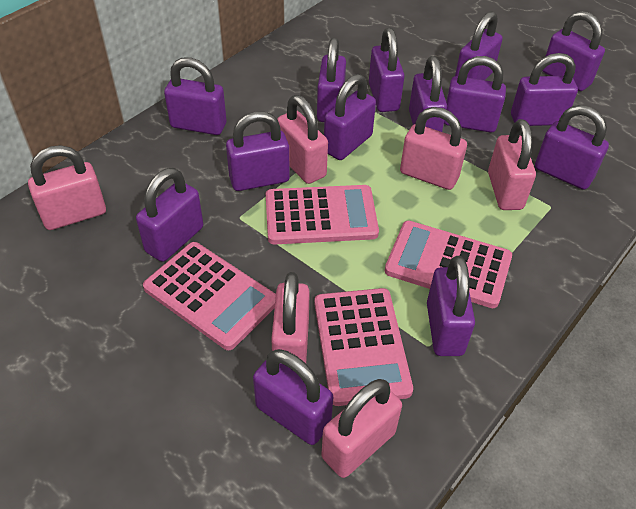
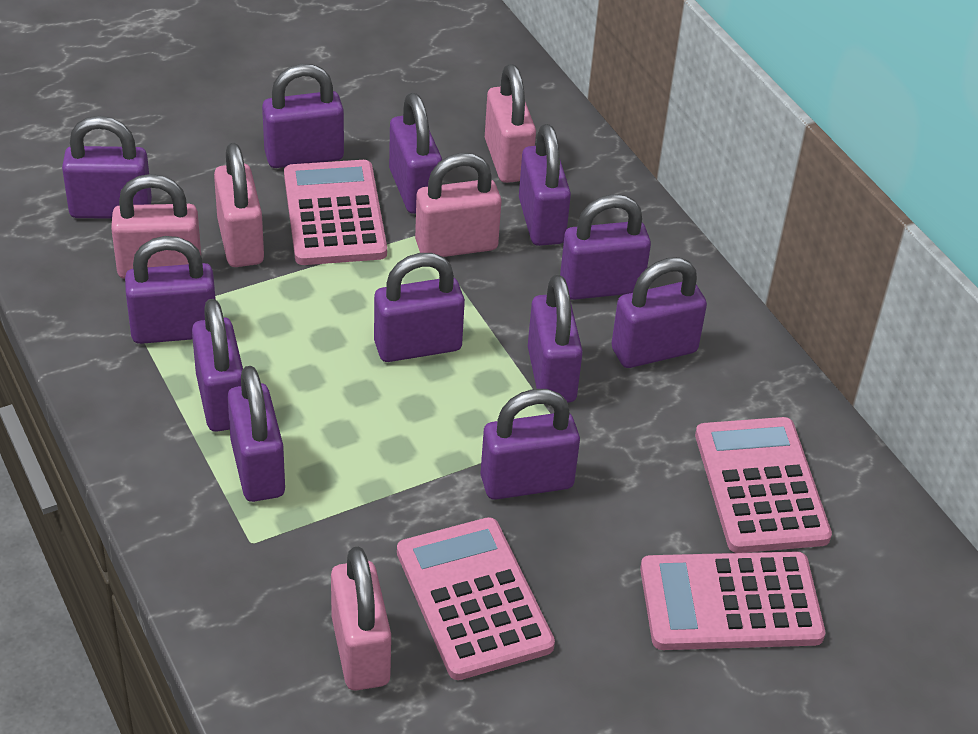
pink padlock: 6 -> 5
purple padlock: 14 -> 12

